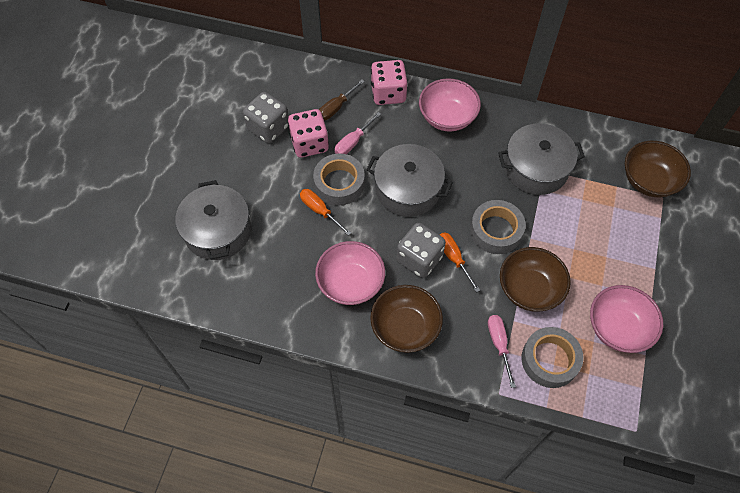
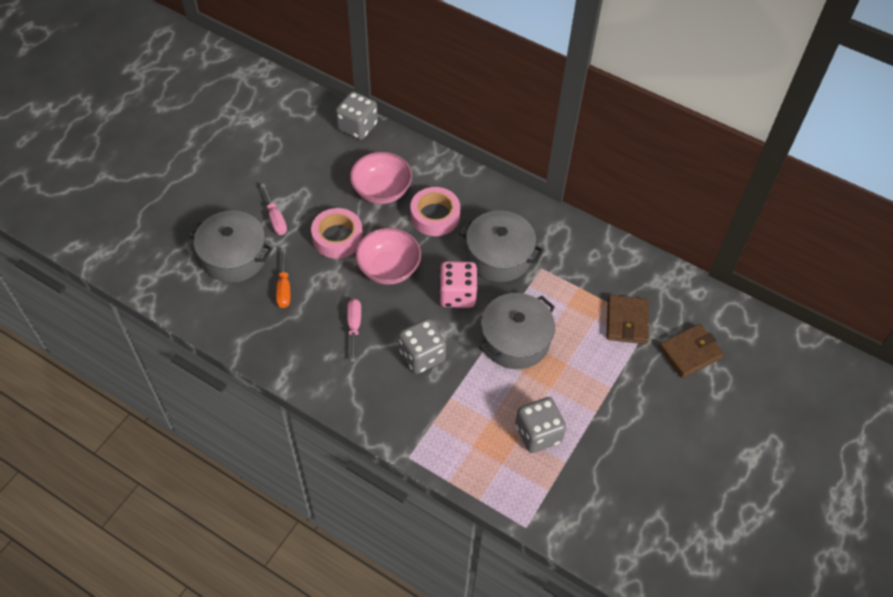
brown bowl: 3 -> 0
brown screwdriver: 1 -> 0
brown wallet: 0 -> 2
grey dice: 2 -> 3
grey tape: 3 -> 0
orange screwdriver: 2 -> 1
pink bowl: 3 -> 2
pink dice: 2 -> 1
pink tape: 0 -> 2

